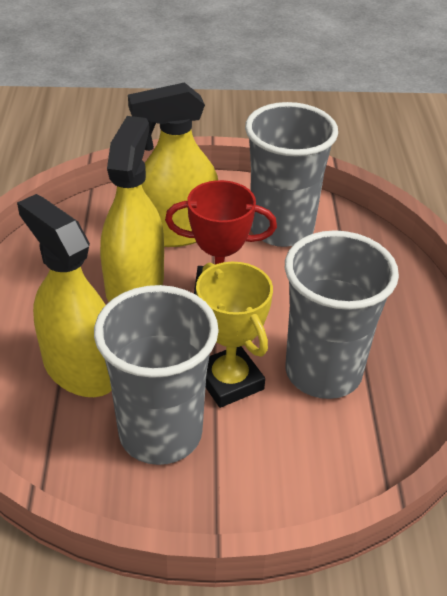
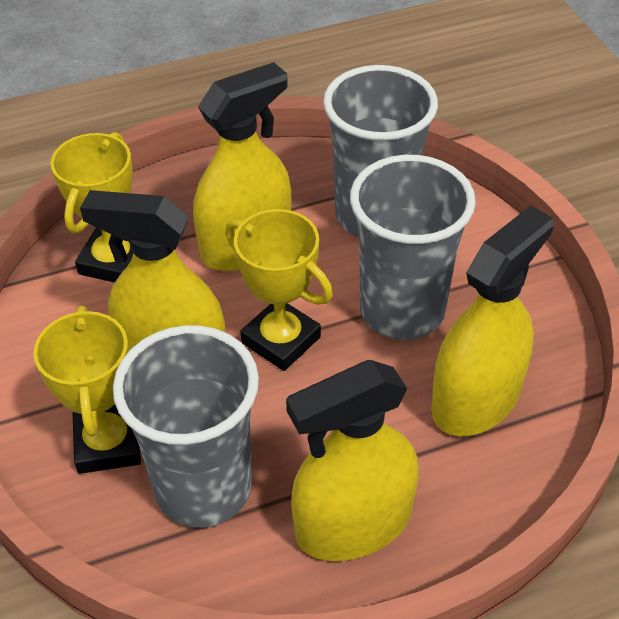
red trophy: 1 -> 0
yellow spray bottle: 3 -> 4
yellow trophy: 1 -> 3

